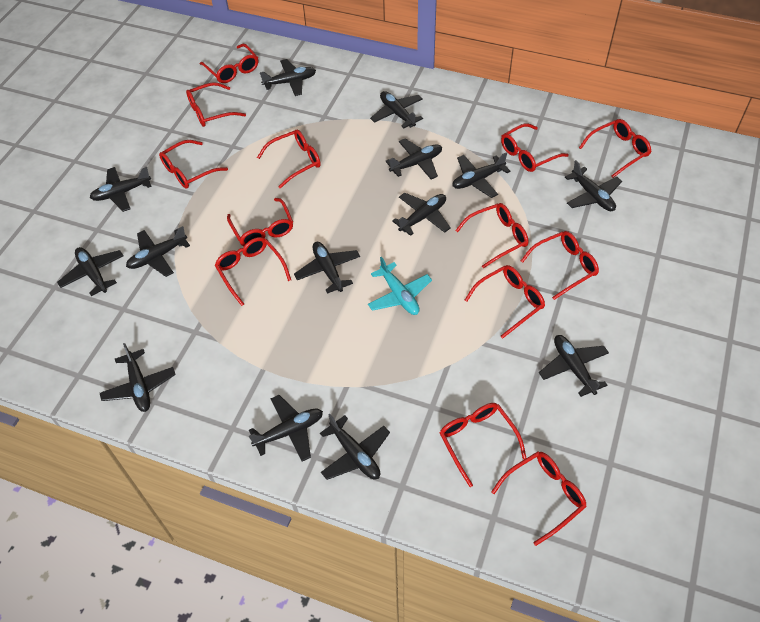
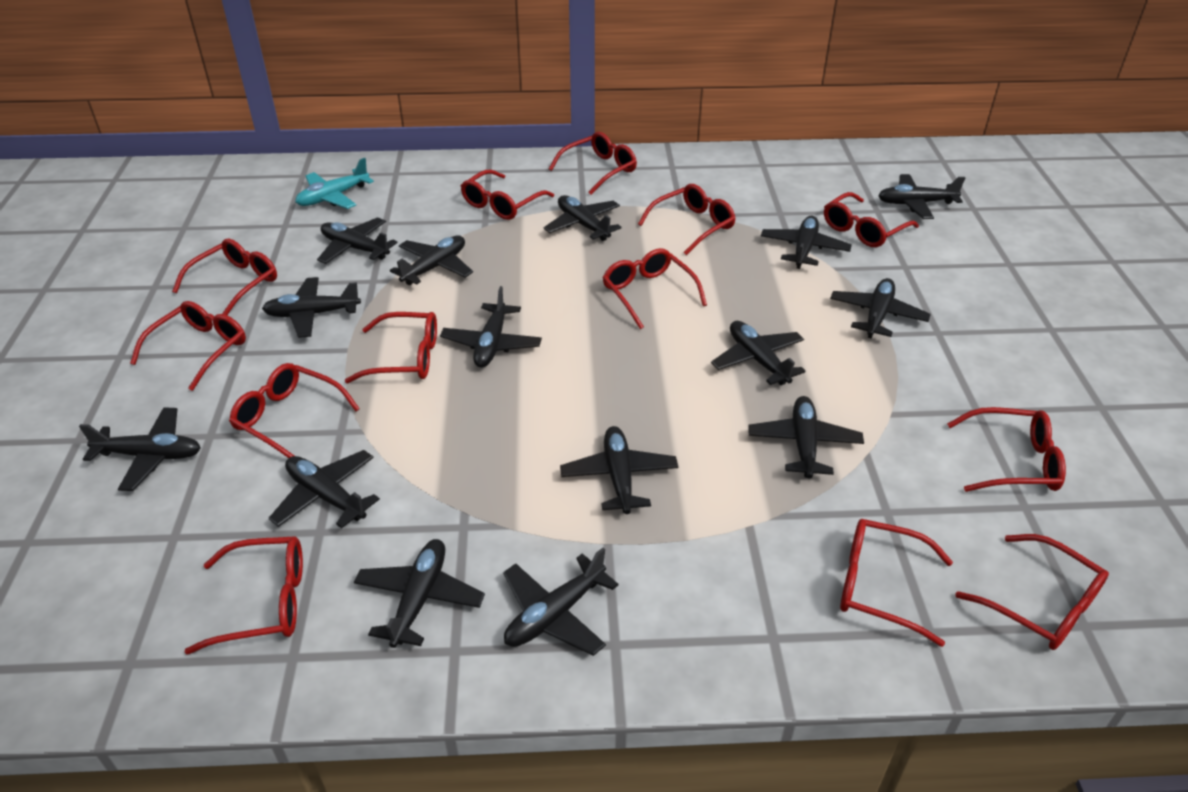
black plane: 14 -> 15

